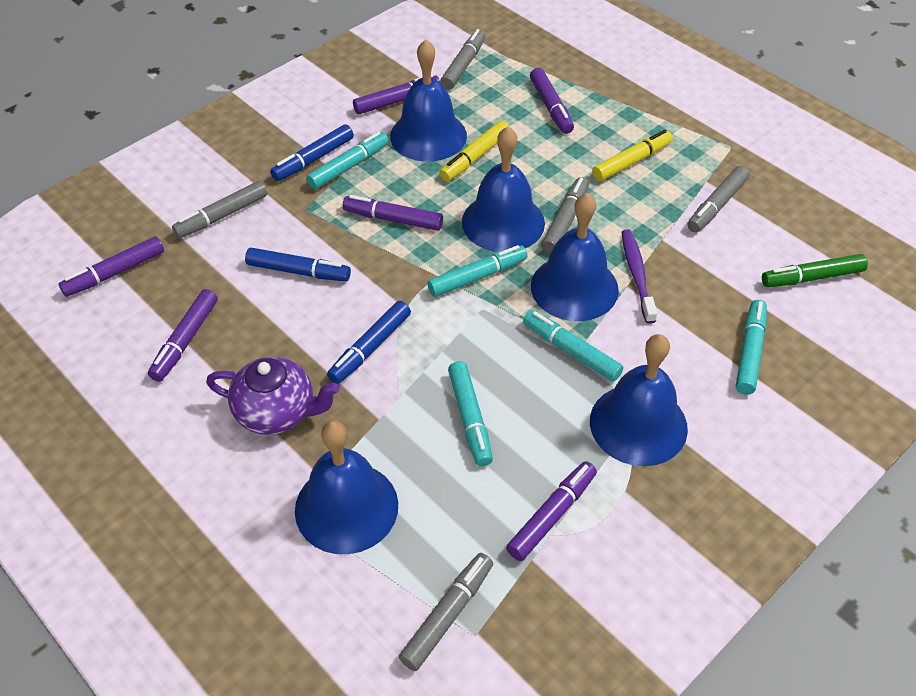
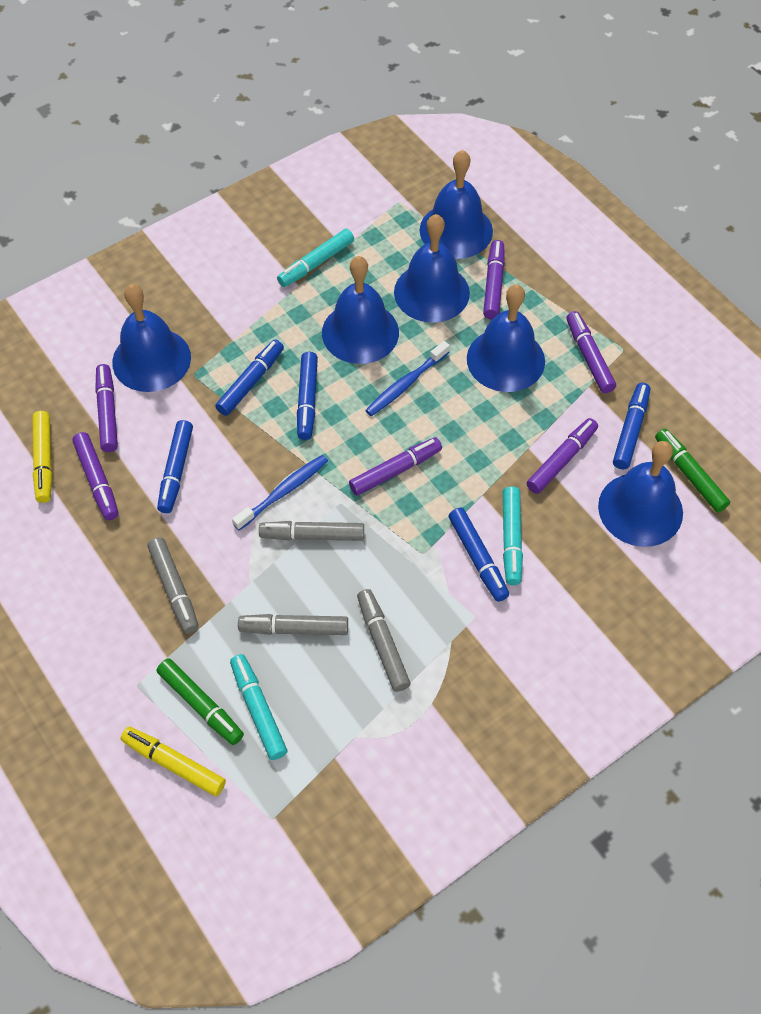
blue bell: 5 -> 6
blue marker: 3 -> 5
blue toothbrush: 0 -> 2
green marker: 1 -> 2
grey marker: 5 -> 4
purple teapot: 1 -> 0
purple toothbrush: 1 -> 0
turquoise marker: 5 -> 3

